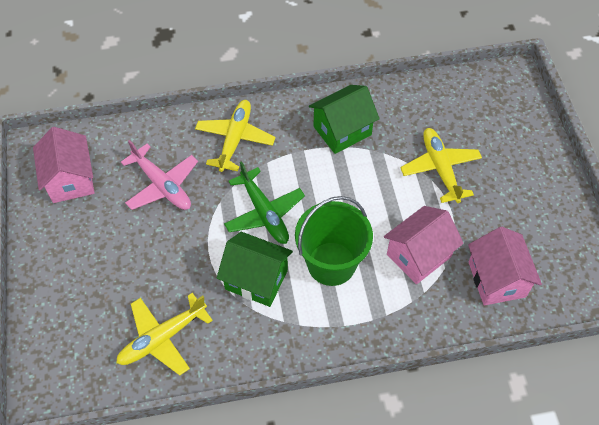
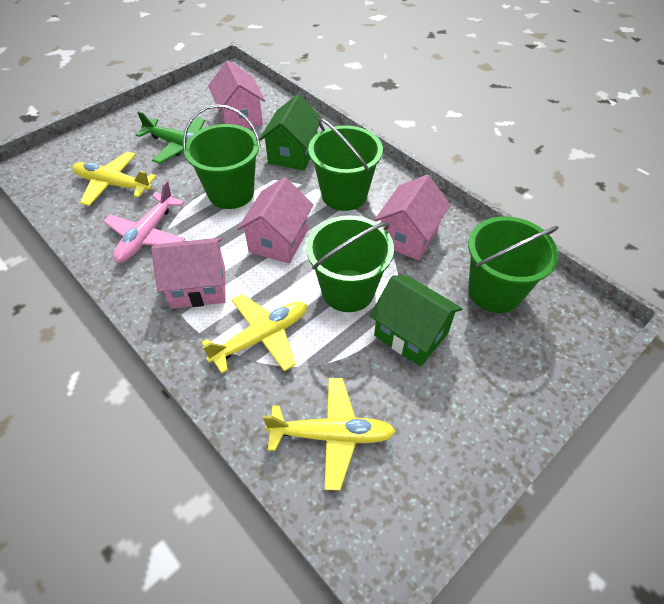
green bucket: 1 -> 4
pink house: 3 -> 4

